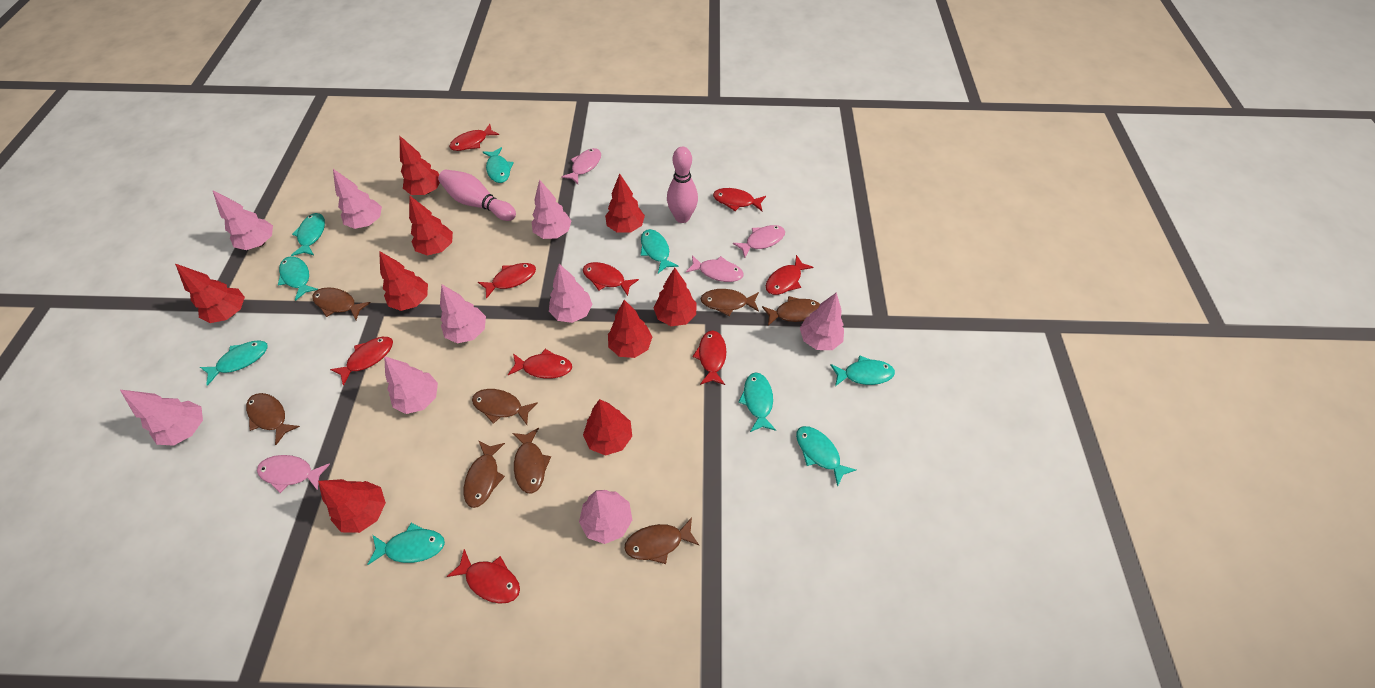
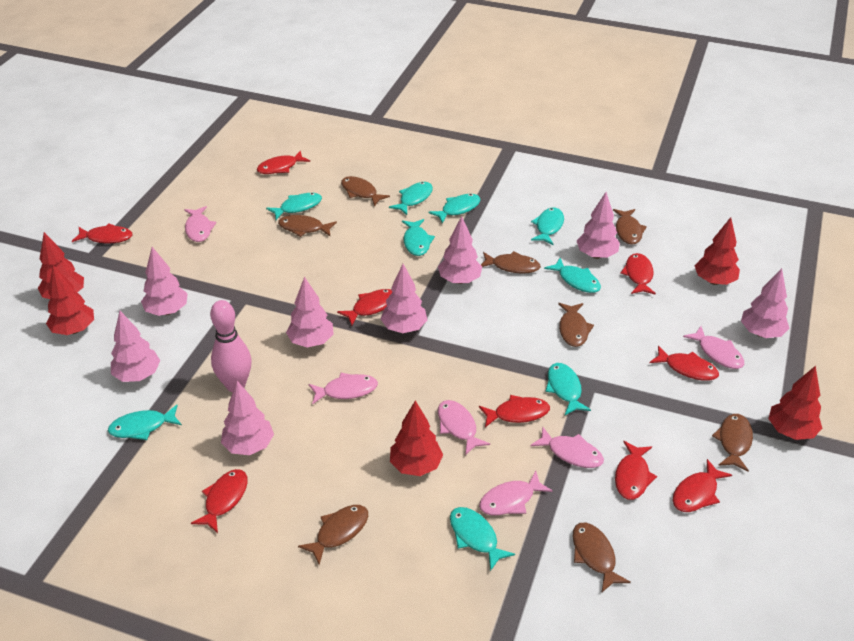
pink bowling pin: 2 -> 1
pink fish: 4 -> 6
pink tree: 9 -> 8
red tree: 9 -> 5

